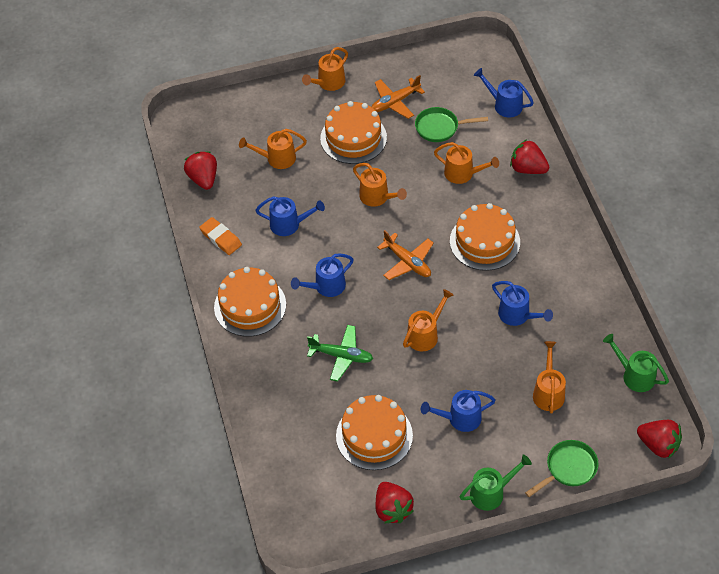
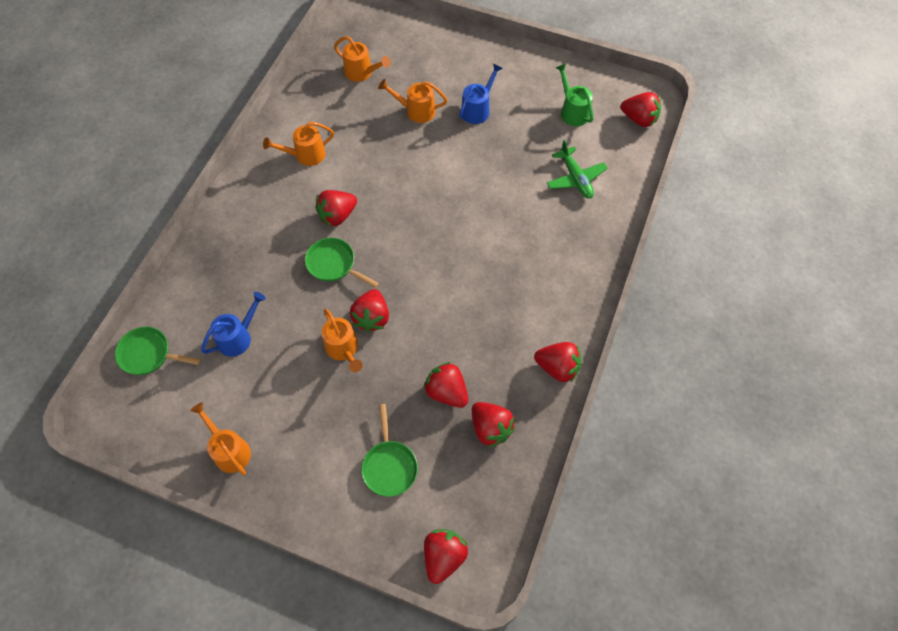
blue watering can: 5 -> 2
green pan: 2 -> 3
green watering can: 2 -> 1
orange cake: 4 -> 0
orange eraser: 1 -> 0
orange plane: 2 -> 0
orange watering can: 6 -> 5
red strawberry: 4 -> 7

